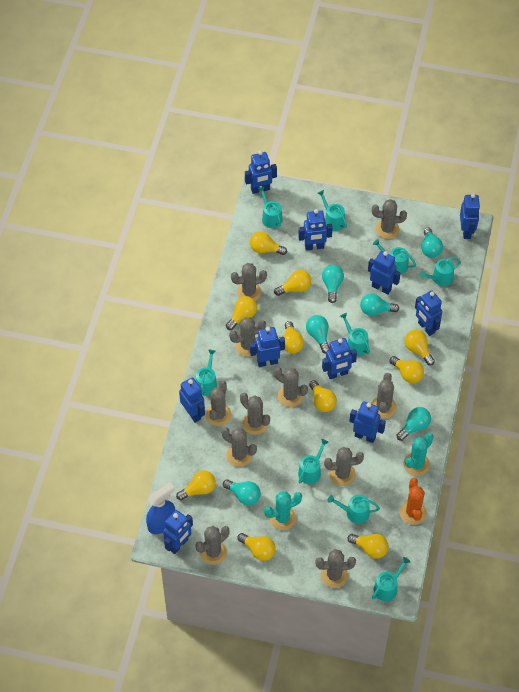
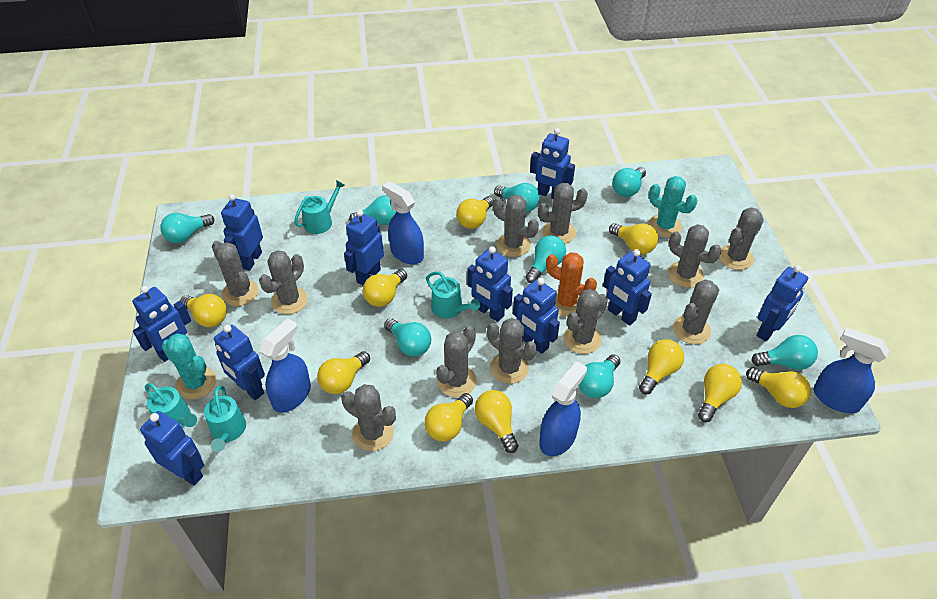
blue spray bottle: 1 -> 4
turquoise light bulb: 6 -> 8
turquoise watering can: 9 -> 4

